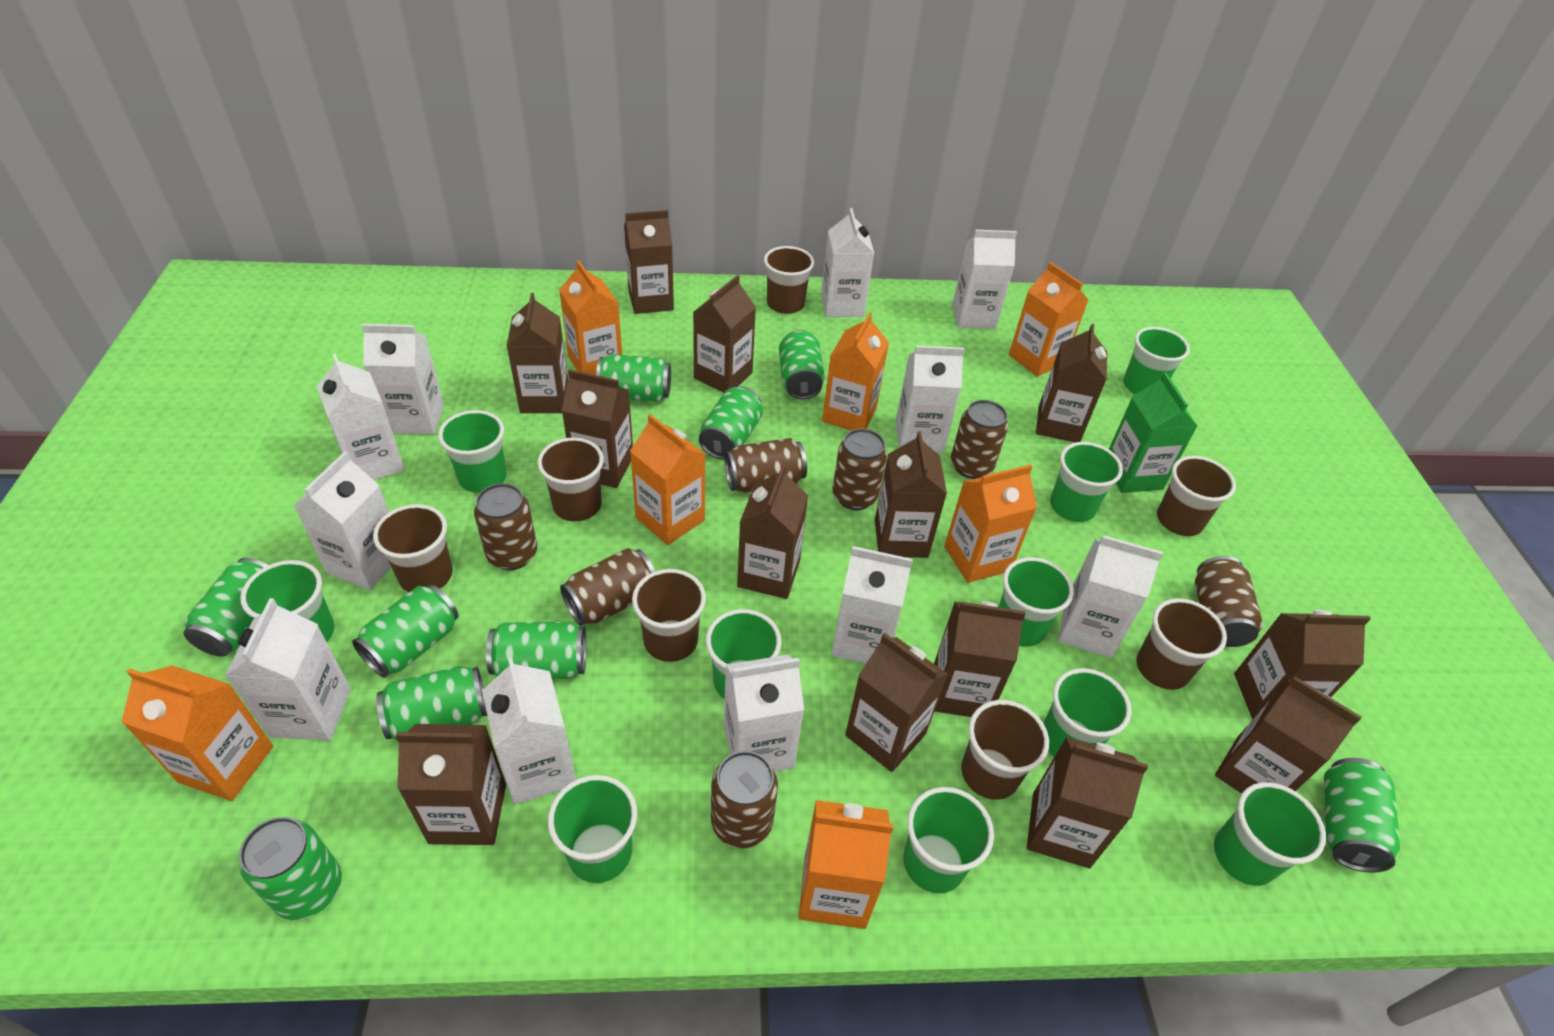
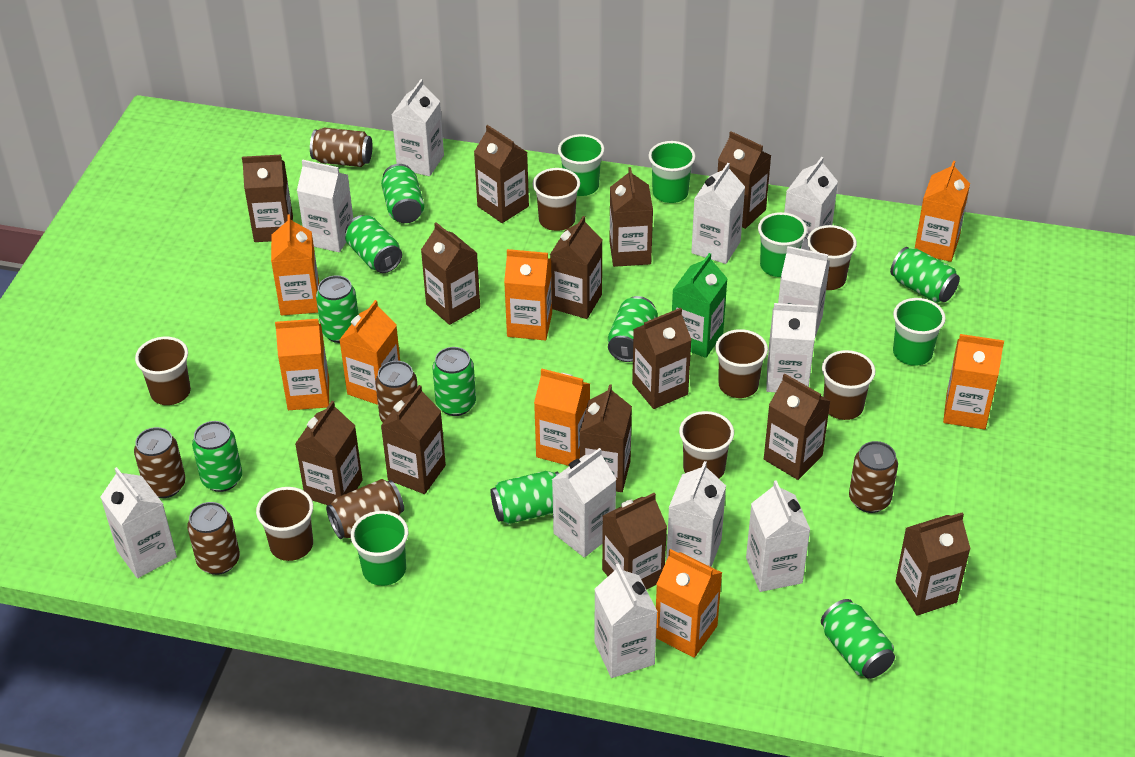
brown can: 7 -> 6
green cup: 10 -> 5
orange carton: 7 -> 8

